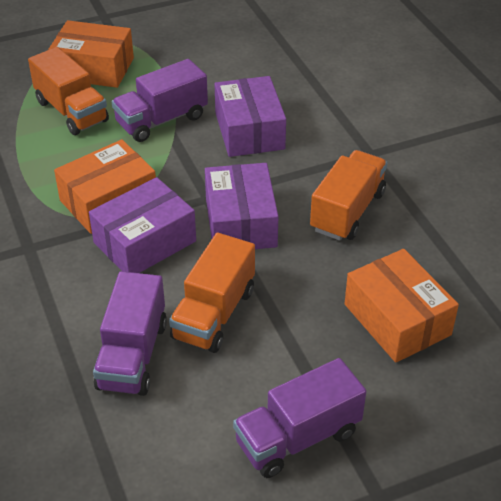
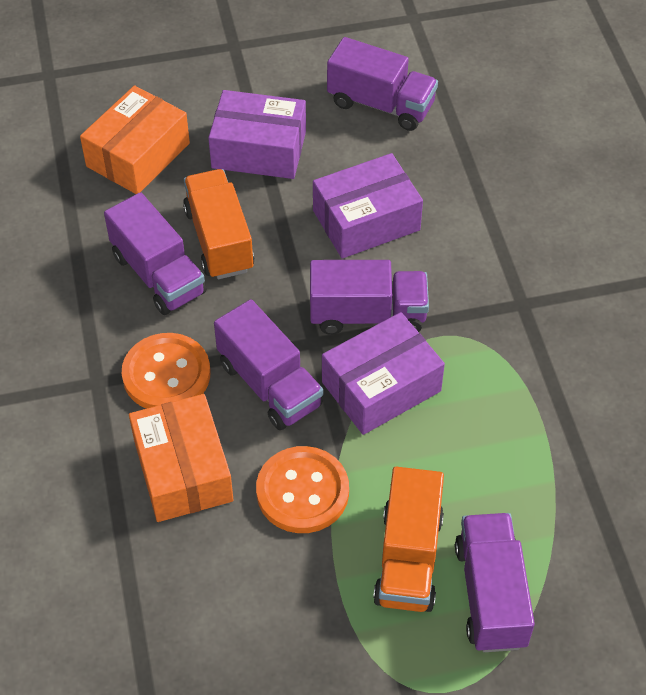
orange box: 3 -> 2
orange button: 0 -> 2
orange truck: 3 -> 2
purple truck: 3 -> 5

